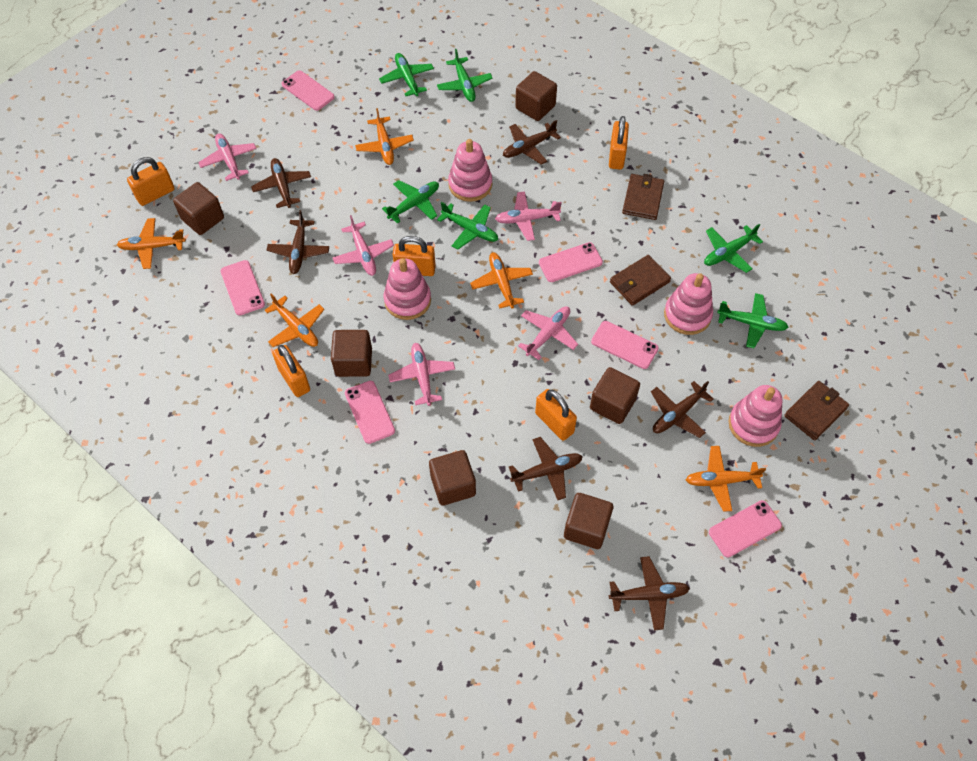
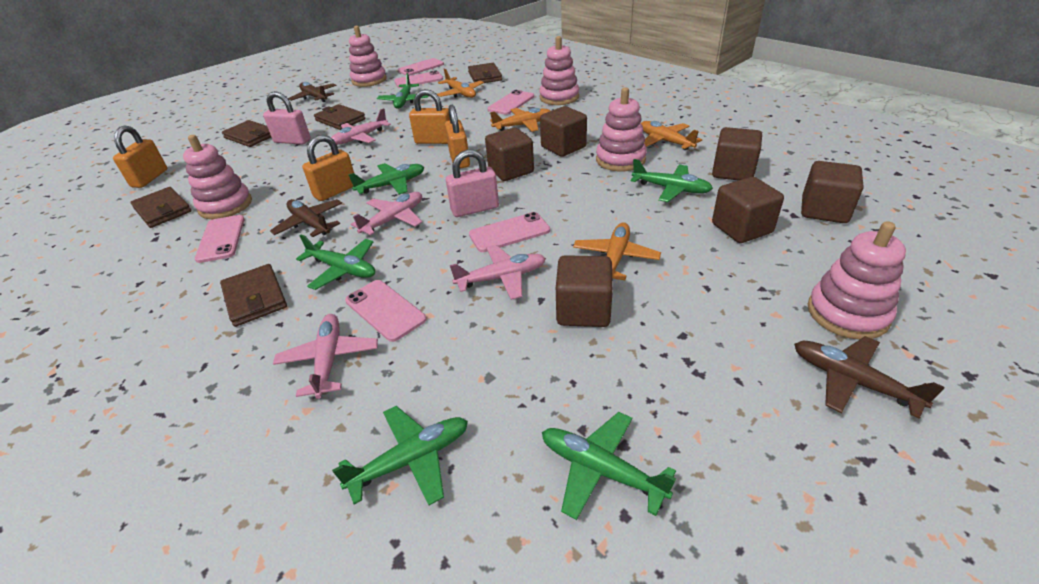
brown plane: 6 -> 3
brown wallet: 3 -> 5
orange padlock: 5 -> 4
orange plane: 5 -> 4
pink padlock: 0 -> 2
pink plane: 5 -> 4
pink stacking toy: 4 -> 5

